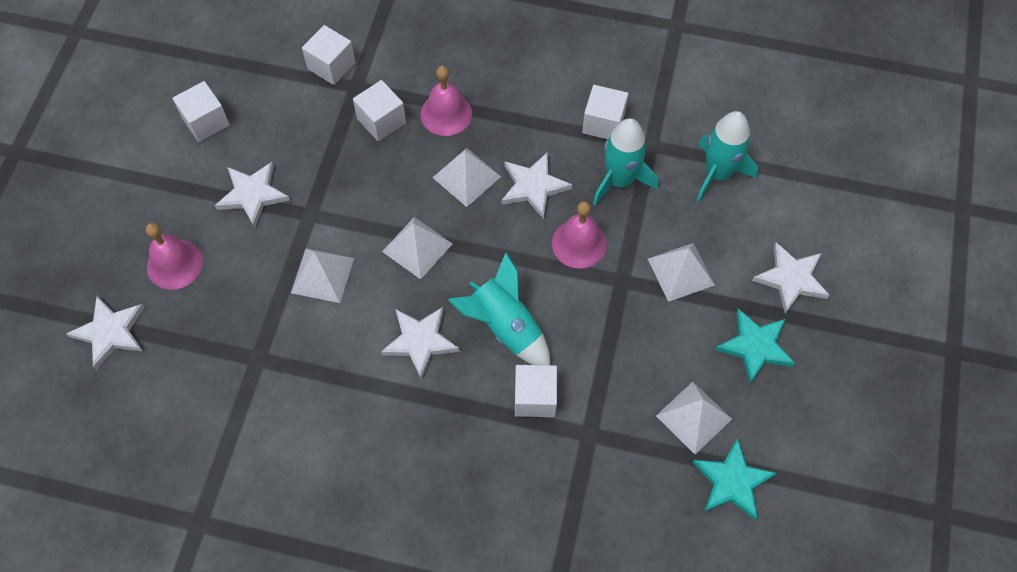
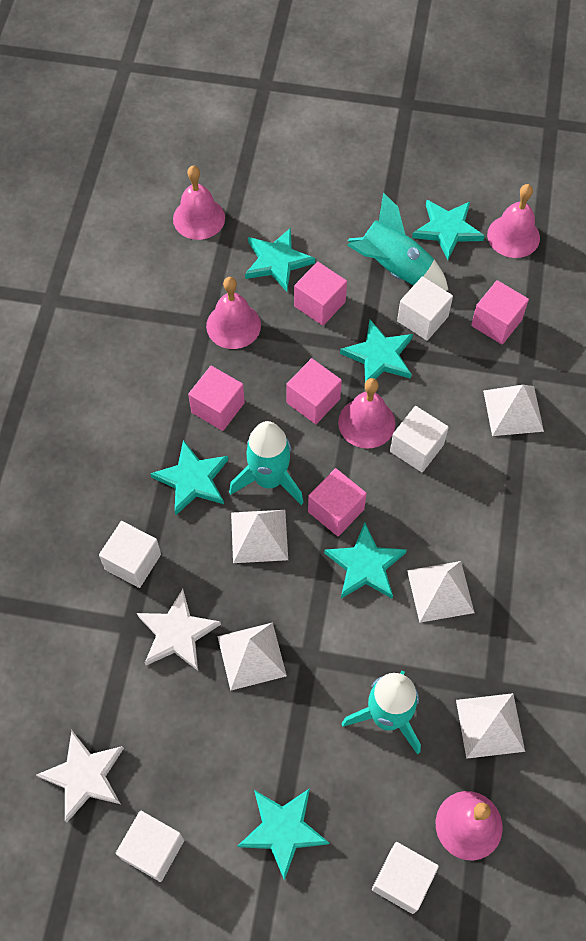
pink bell: 3 -> 5
pink cube: 0 -> 5
turquoise star: 2 -> 6
white star: 5 -> 2

